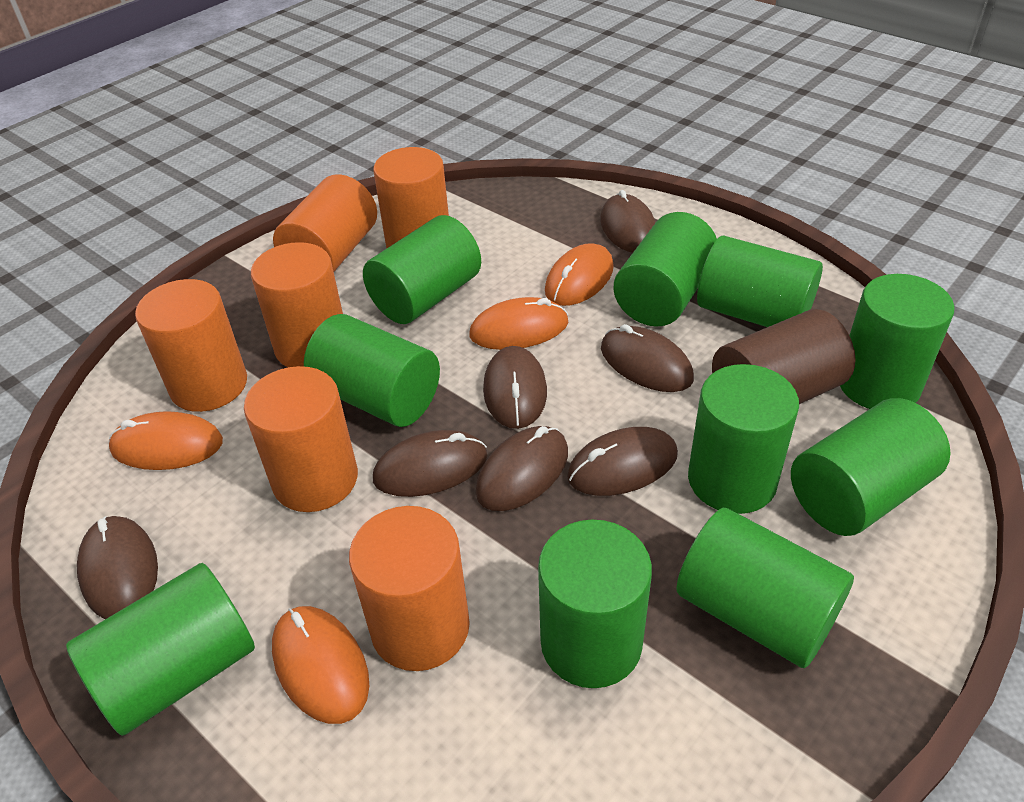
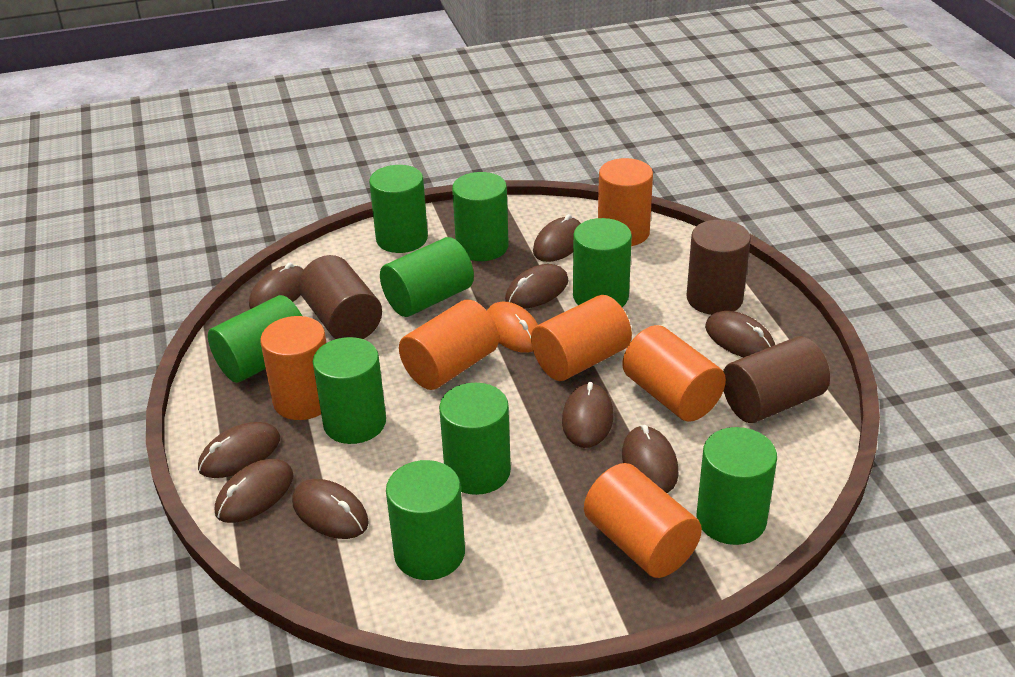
brown cylinder: 1 -> 3
brown mouse: 7 -> 9
green cylinder: 10 -> 9
orange mouse: 4 -> 1

